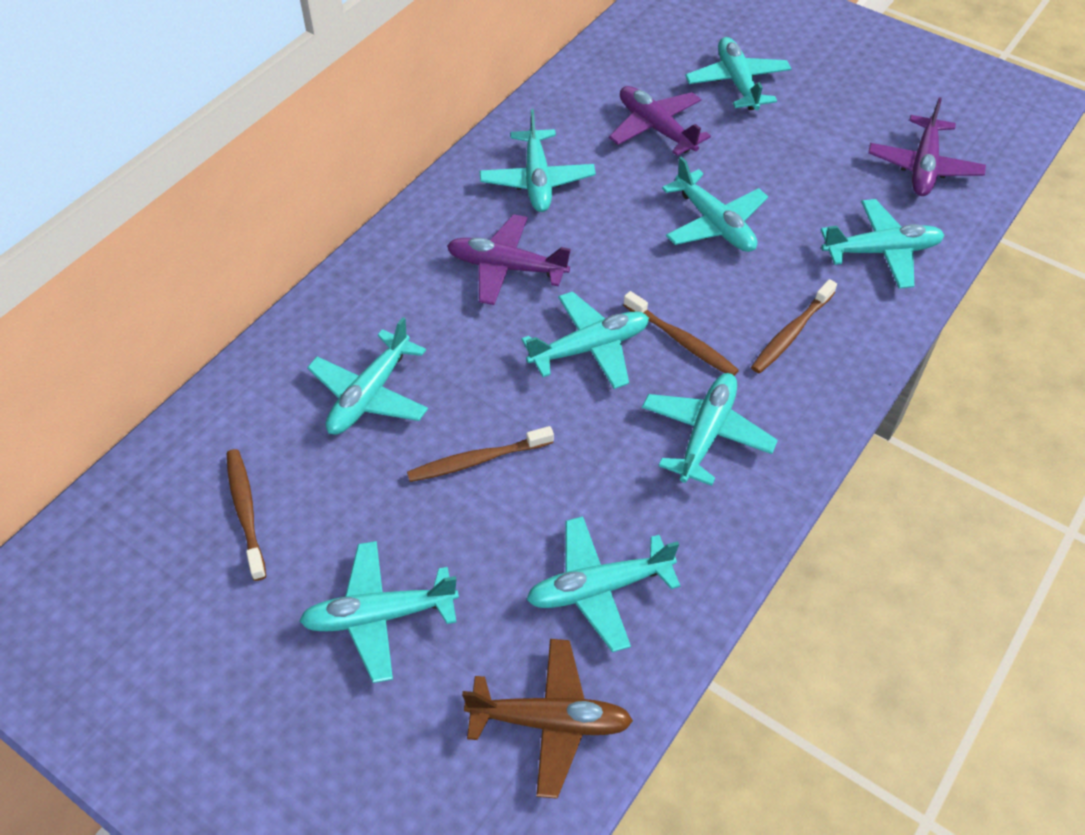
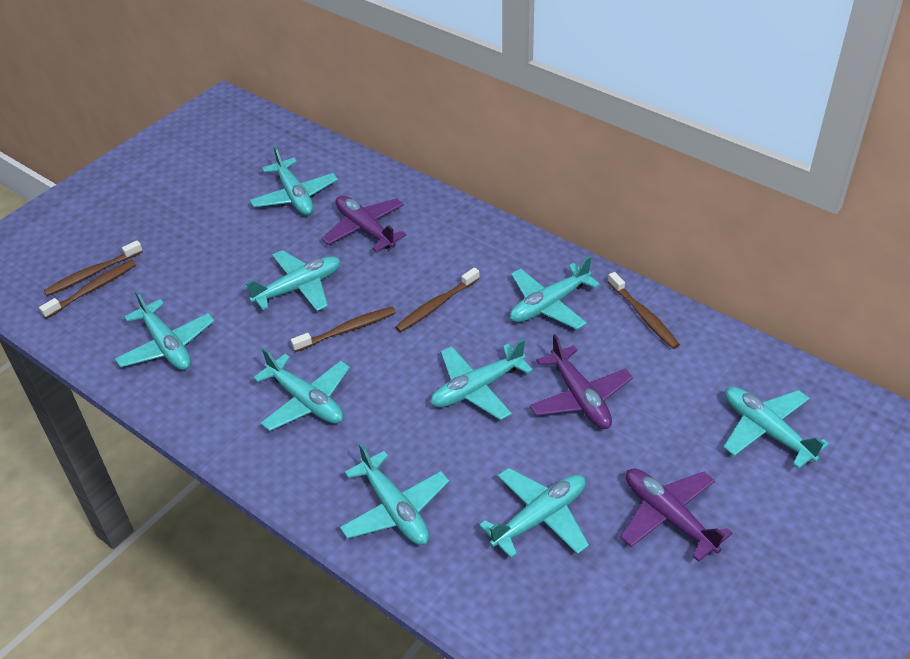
brown plane: 1 -> 0
brown toothbrush: 4 -> 5

